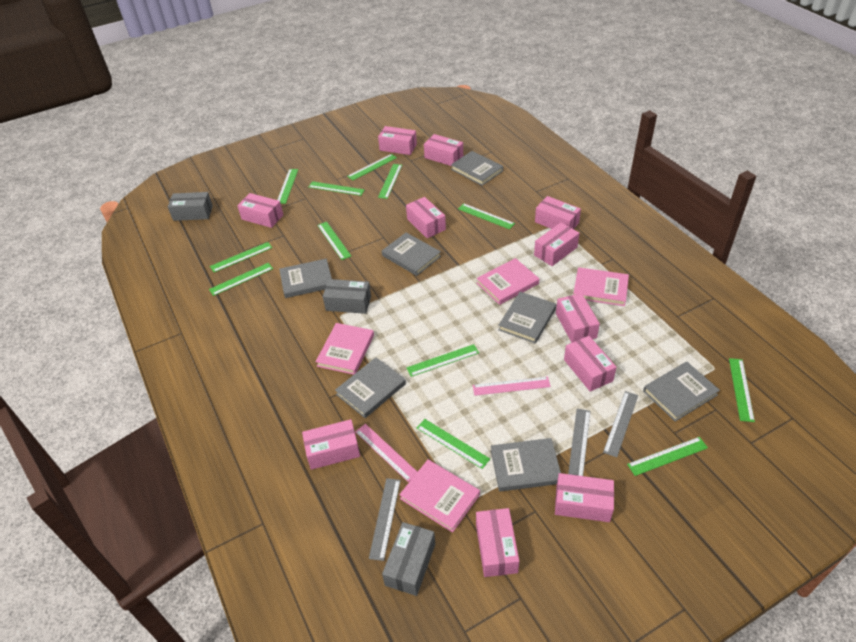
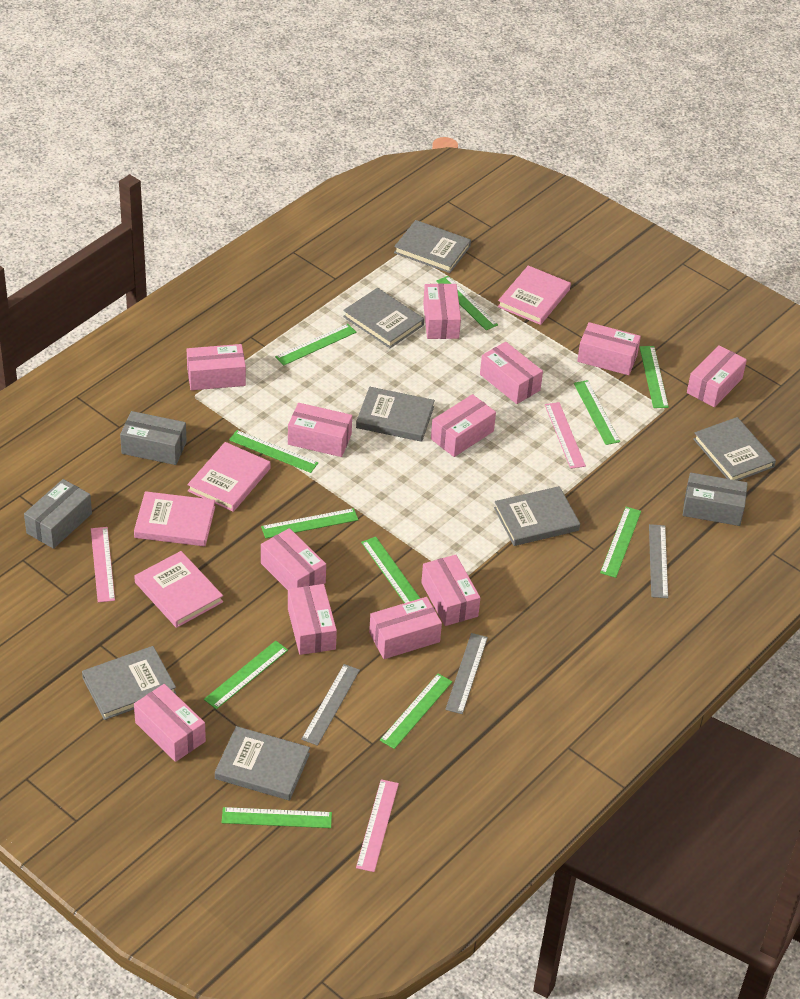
green ruler: 12 -> 11
pink box: 11 -> 12
pink ruler: 2 -> 3

